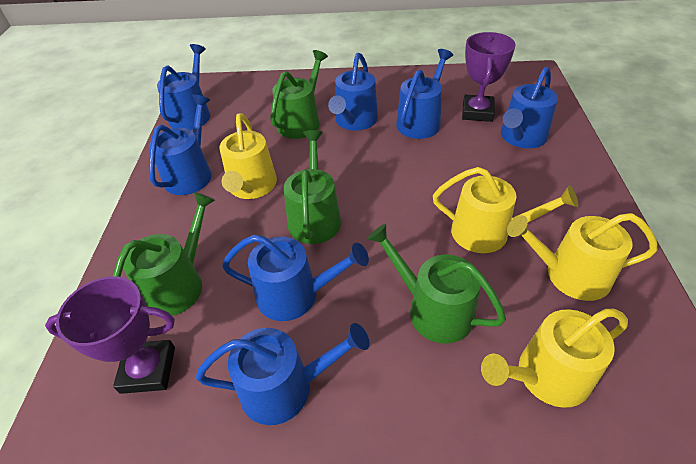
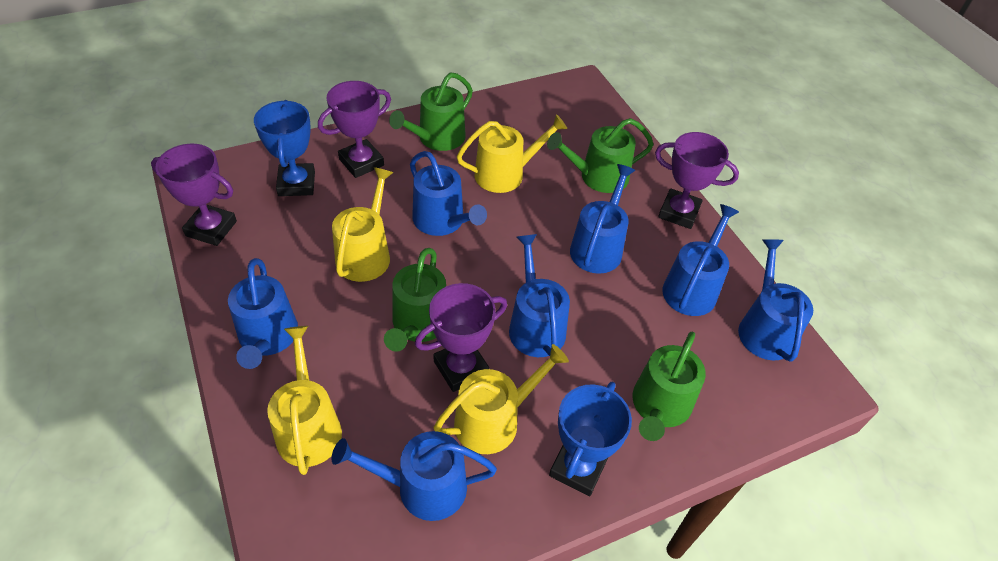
blue trophy: 0 -> 2
purple trophy: 2 -> 4

